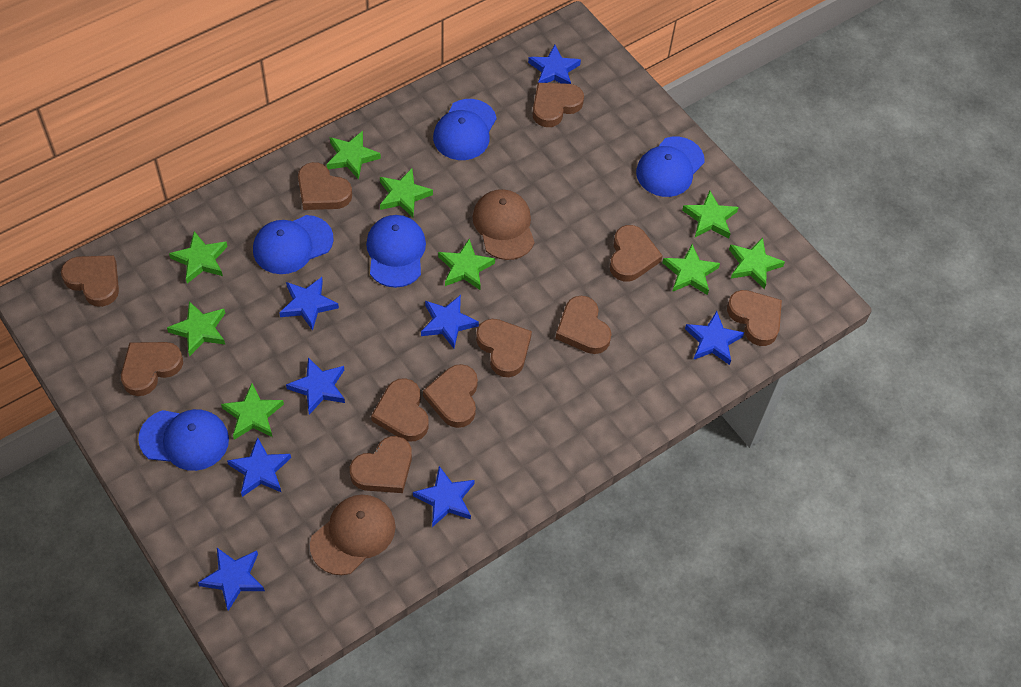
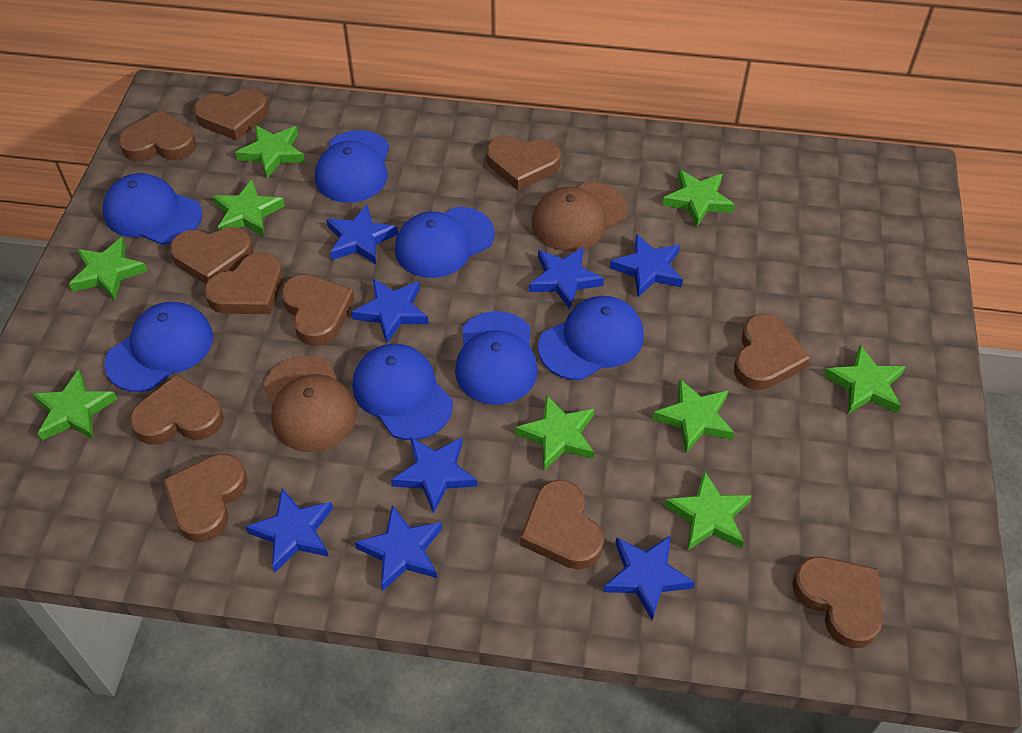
blue cap: 5 -> 7

